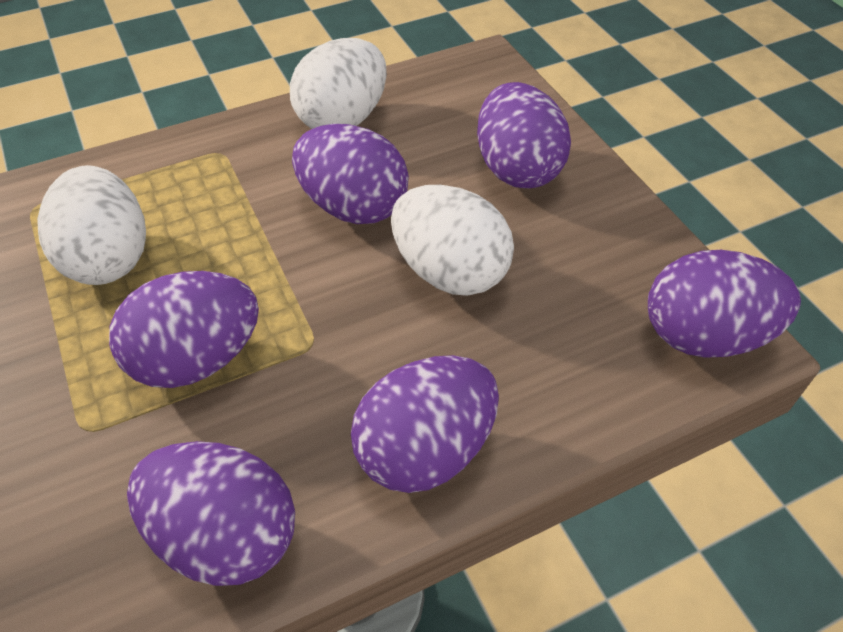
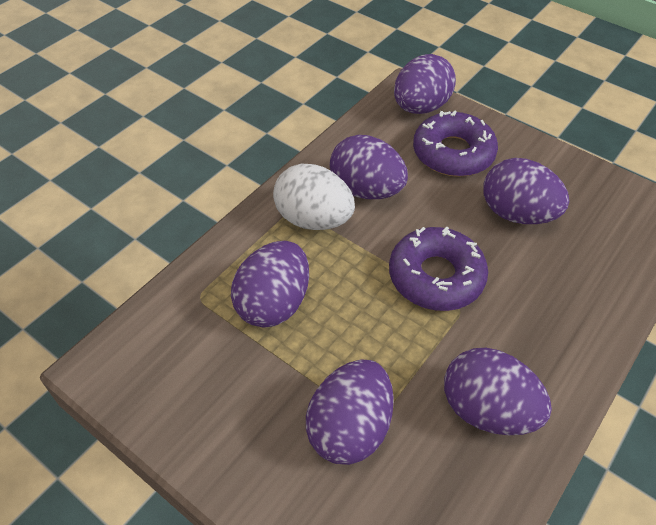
purple donut: 0 -> 2
white egg: 3 -> 1

